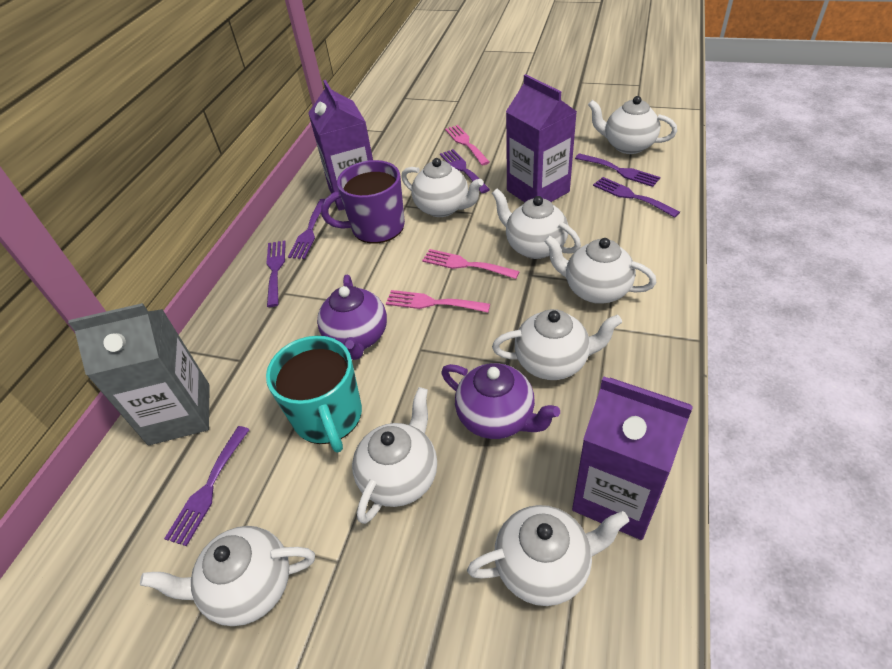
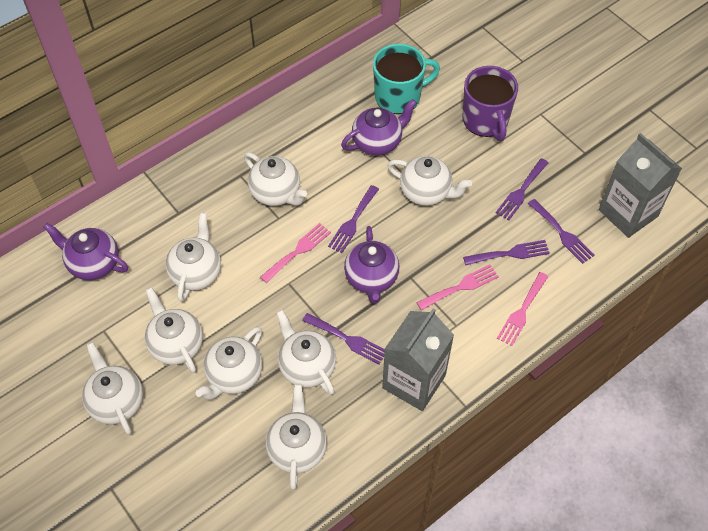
grey carton: 1 -> 2
purple carton: 3 -> 0
purple fork: 6 -> 5
purple teapot: 2 -> 3

